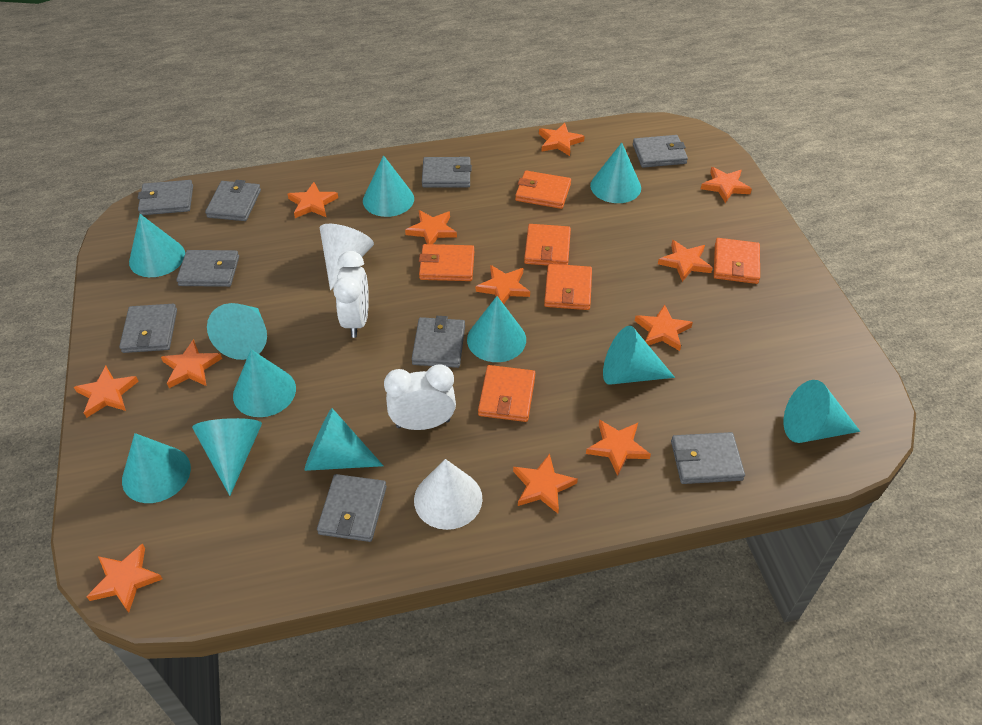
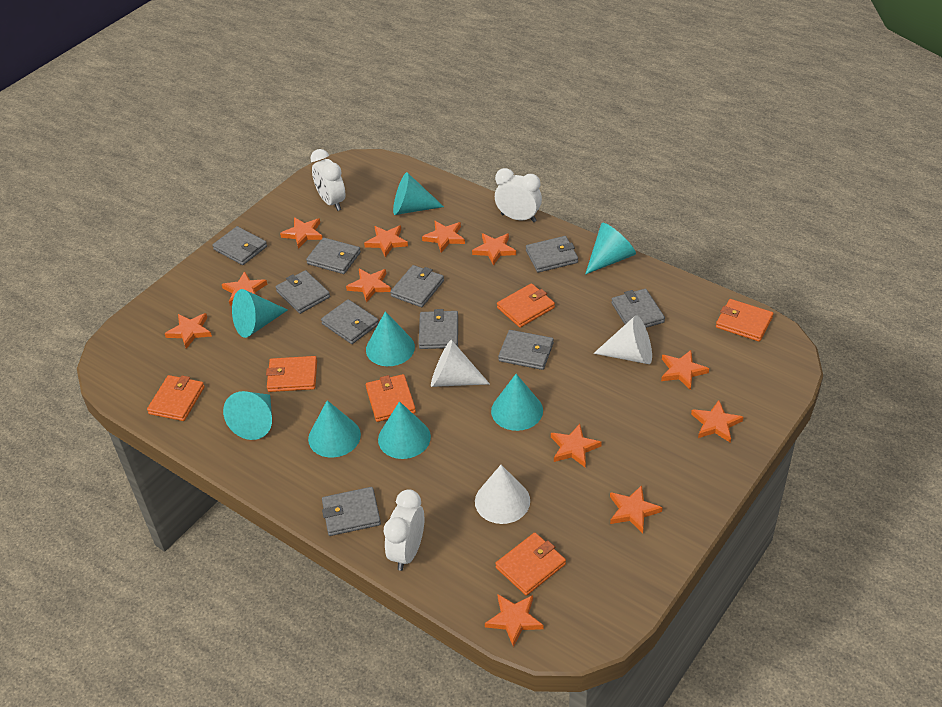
grey wallet: 9 -> 10
turquoise cone: 11 -> 8
white clock: 2 -> 3
white cone: 2 -> 3

